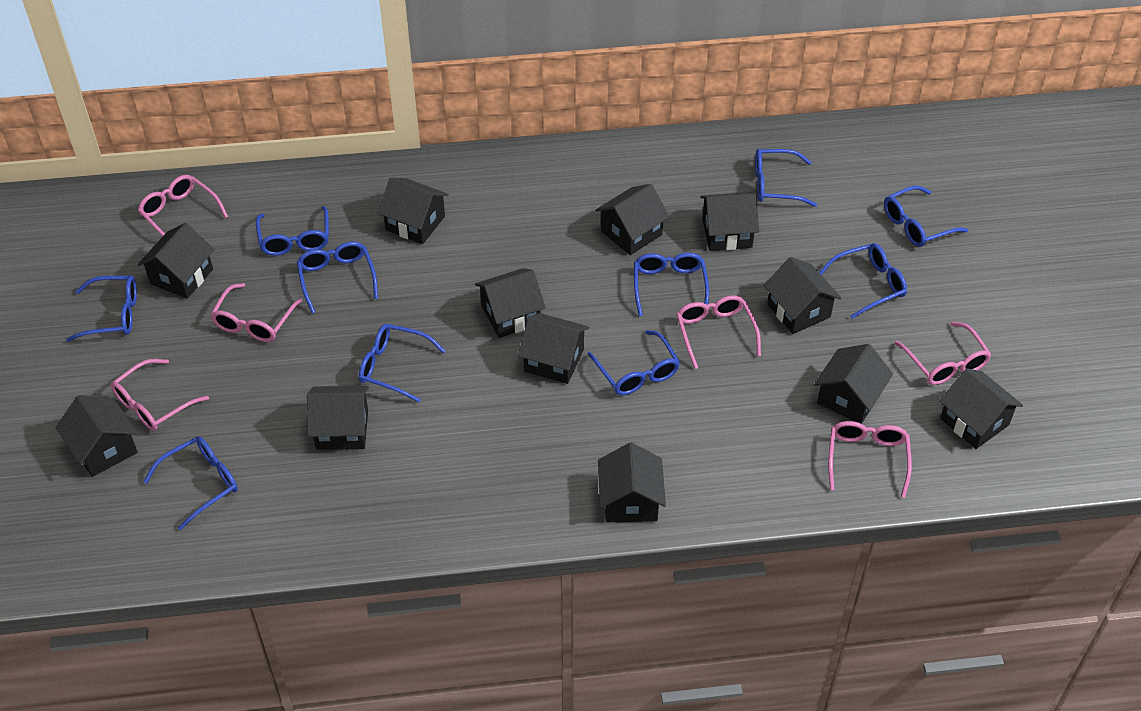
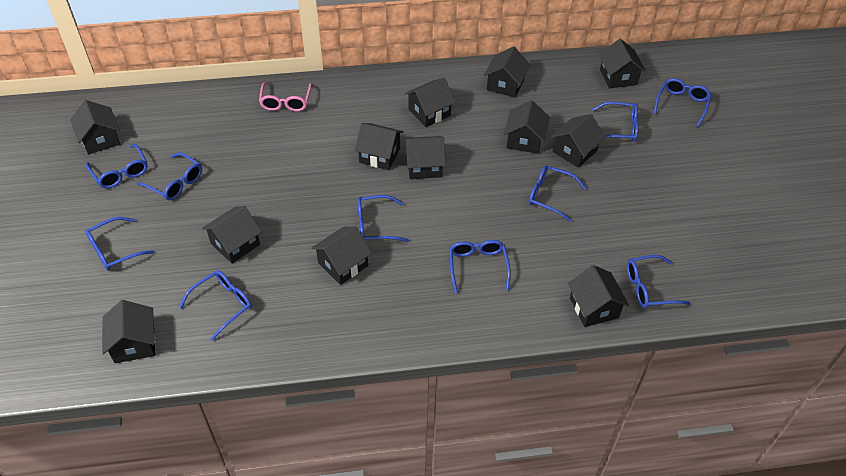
pink glasses: 6 -> 1

